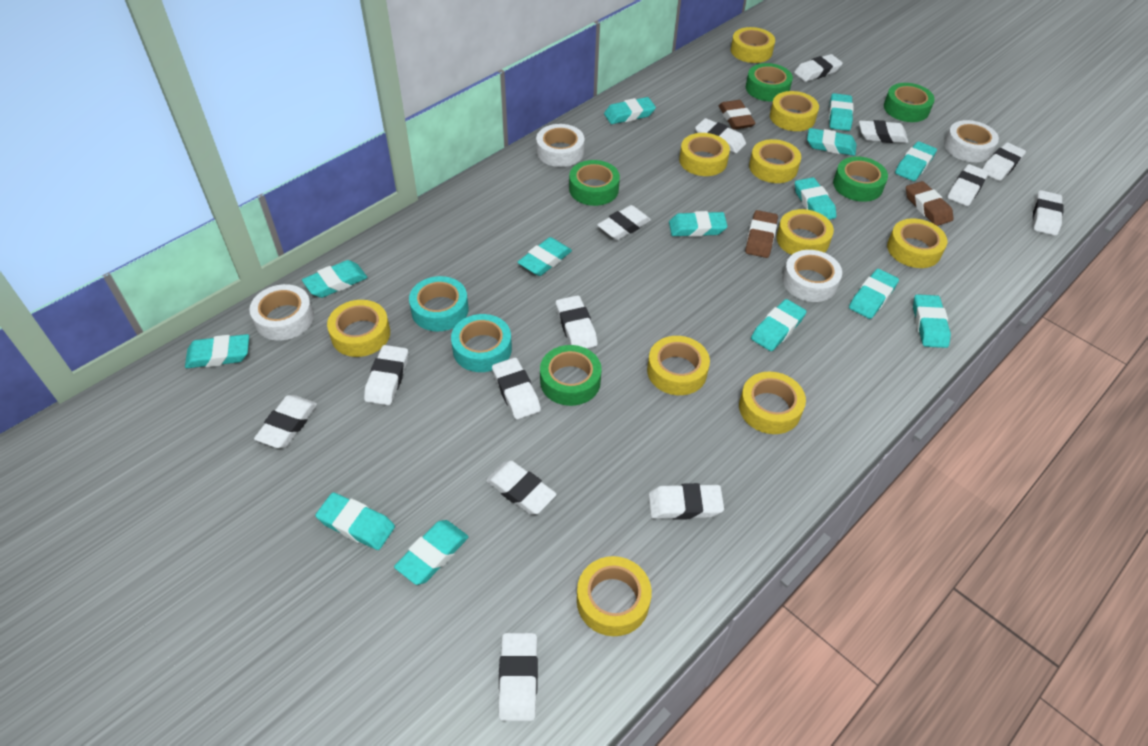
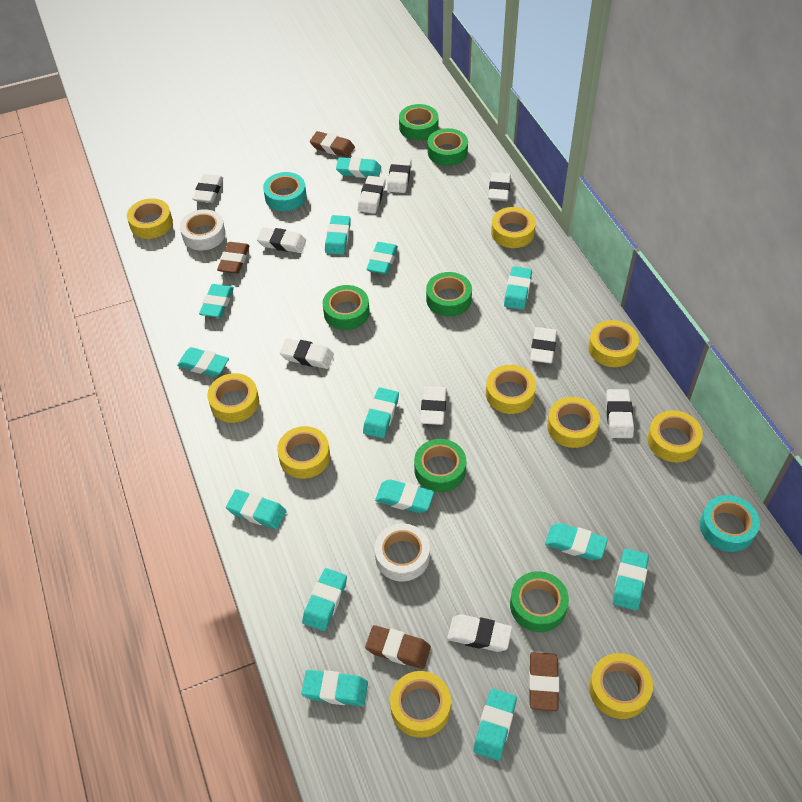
brown eraser: 3 -> 4
green tape: 5 -> 6
white eraser: 14 -> 10
white tape: 4 -> 2

